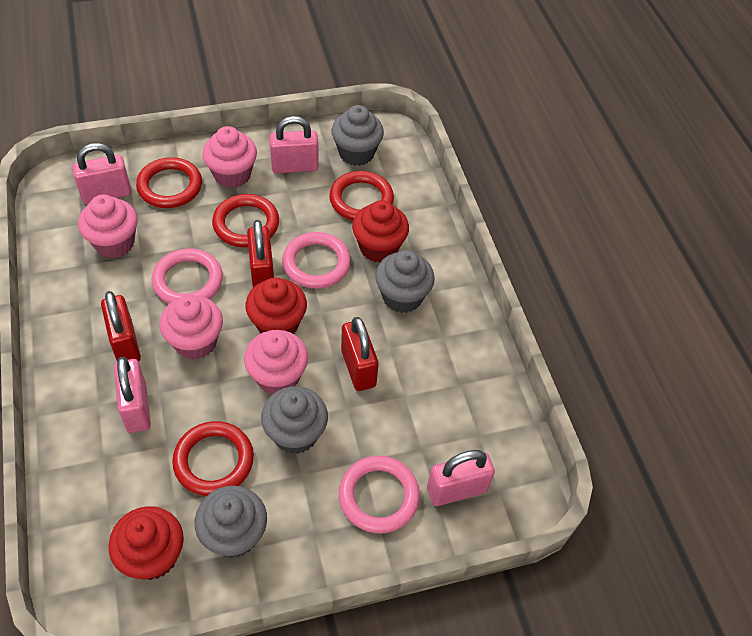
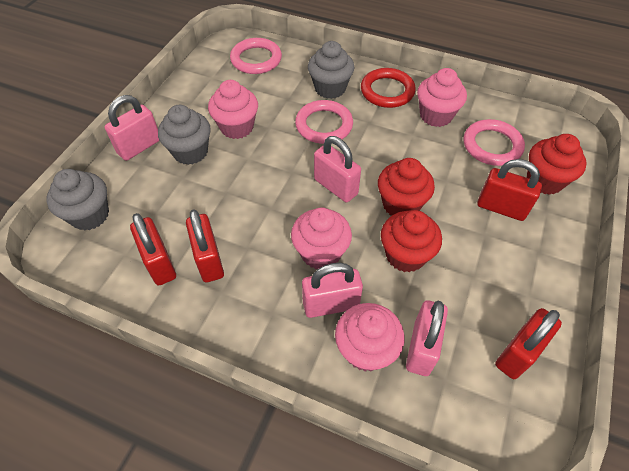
grey cupcake: 4 -> 3
red padlock: 3 -> 4
red ring: 4 -> 1

